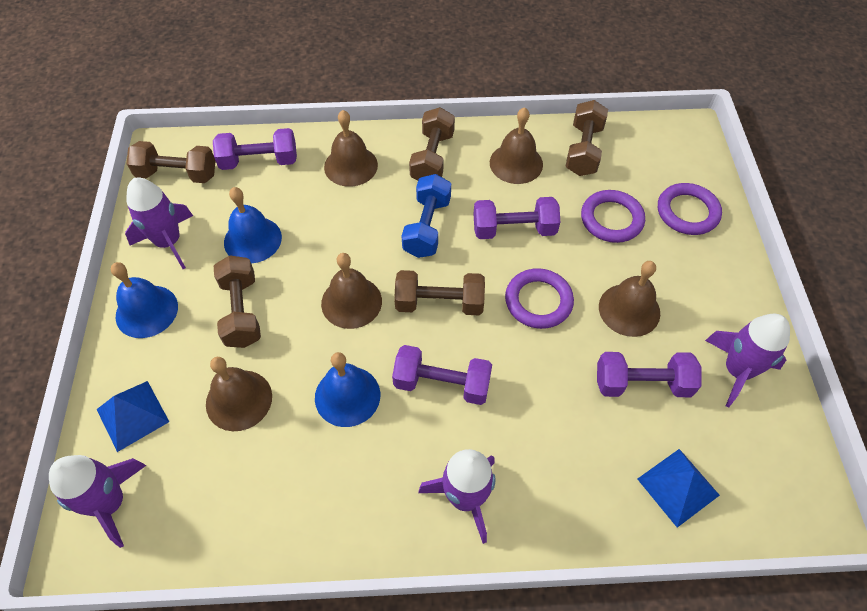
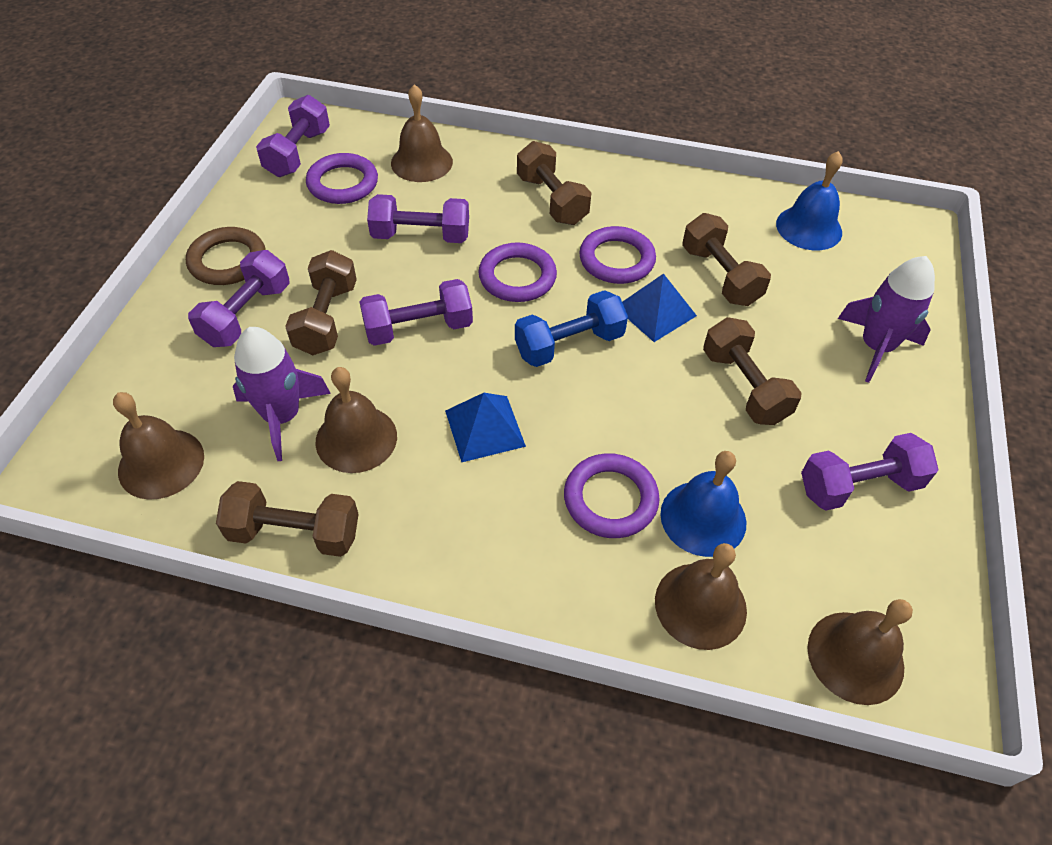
blue bell: 3 -> 2
brown ring: 0 -> 1
purple dumbbell: 4 -> 5
purple ring: 3 -> 4
purple rocket: 4 -> 2

